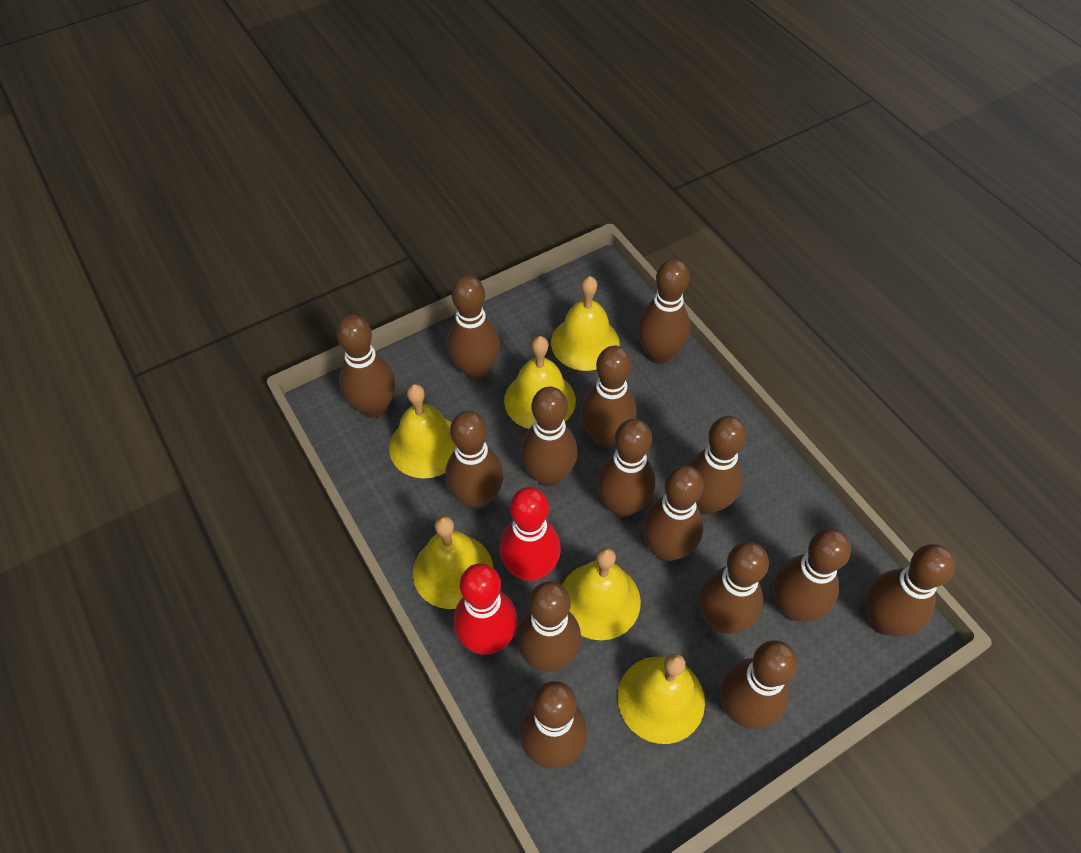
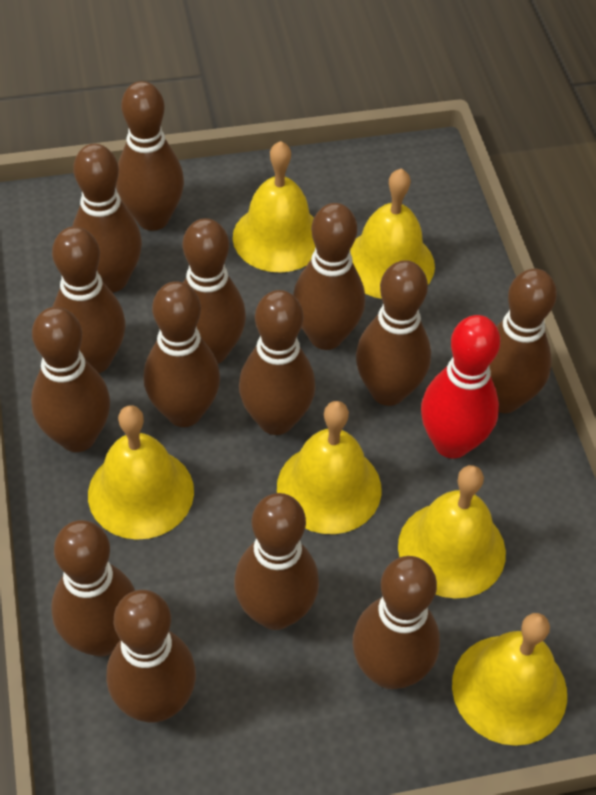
brown bowling pin: 15 -> 14
red bowling pin: 2 -> 1

